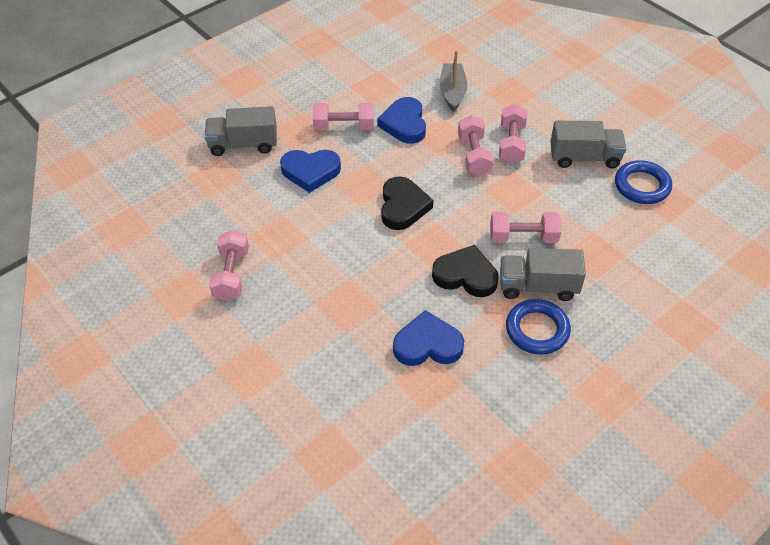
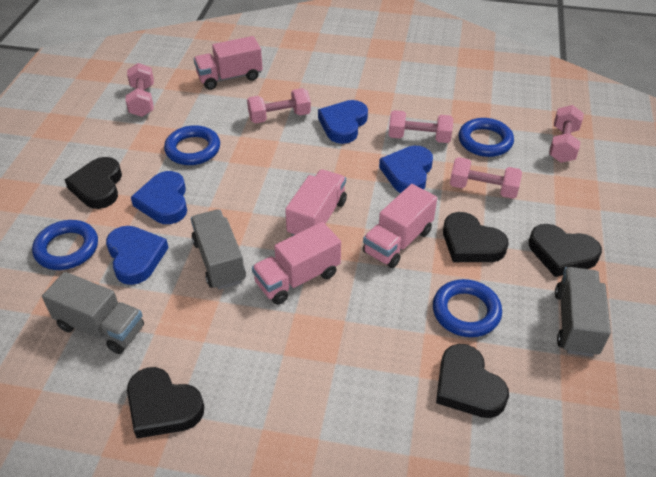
black heart: 2 -> 5
blue heart: 3 -> 4
blue ring: 2 -> 4
grey boat: 1 -> 0
pink truck: 0 -> 4

